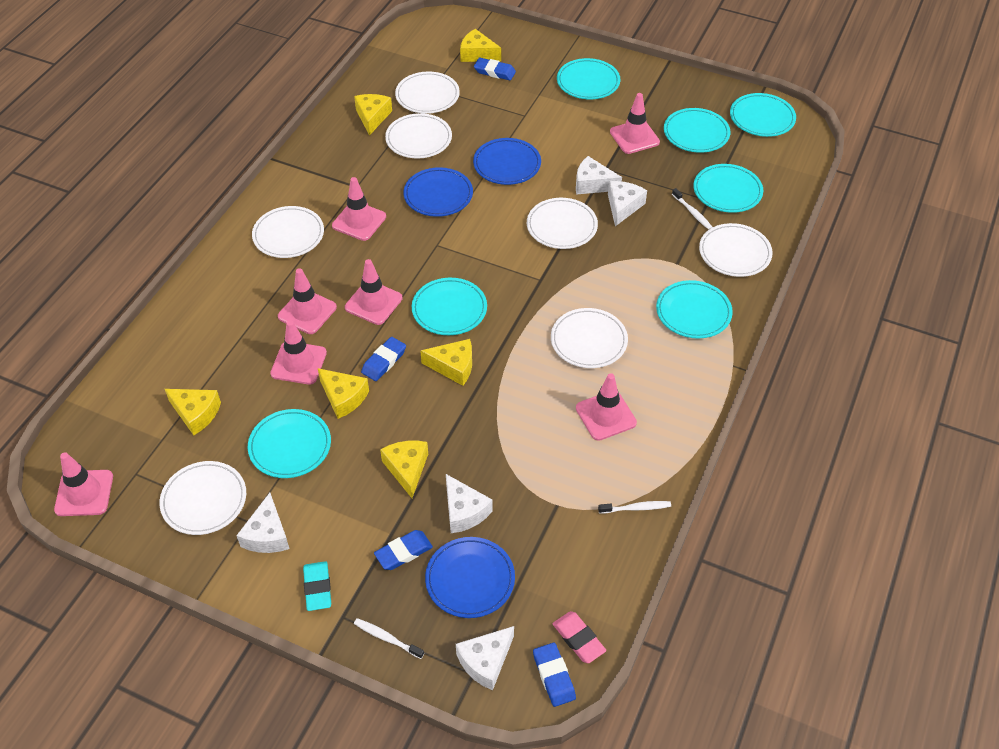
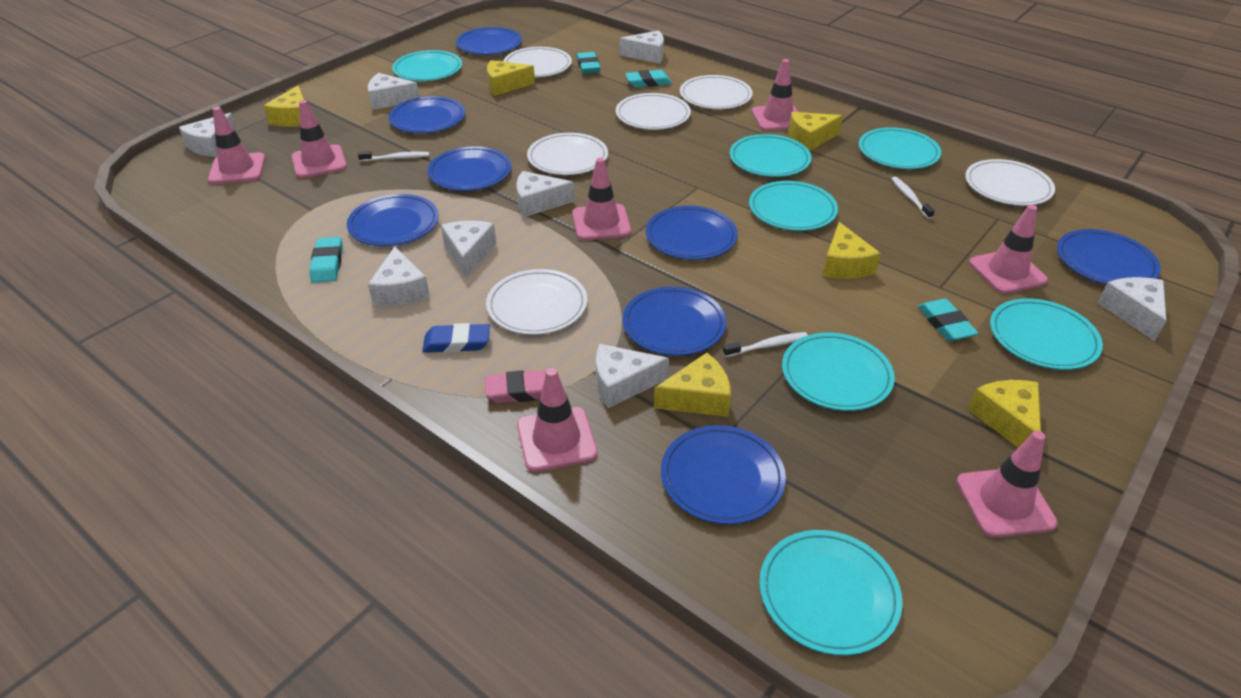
blue eraser: 4 -> 1
blue plate: 3 -> 8
turquoise eraser: 1 -> 4
white cheese: 5 -> 8
white plate: 7 -> 6

